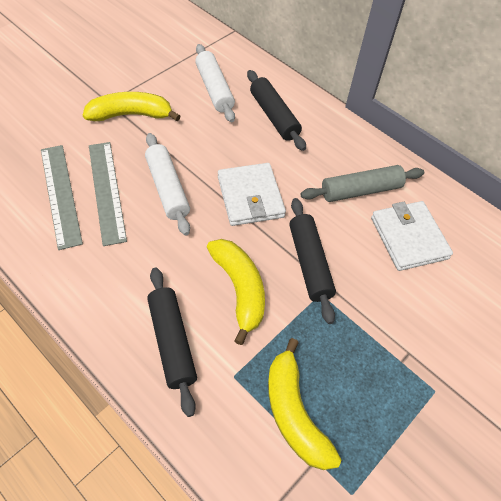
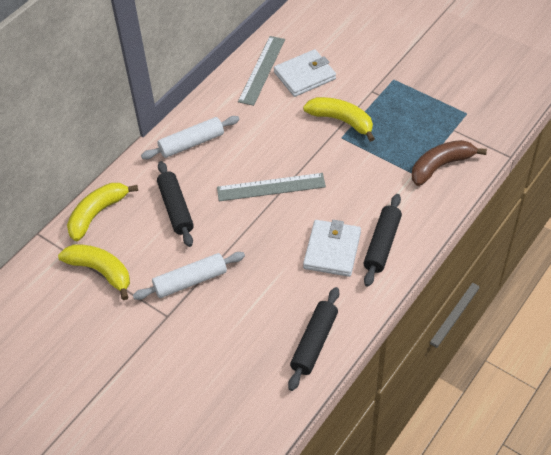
brown banana: 0 -> 1
grey rolling pin: 1 -> 0

